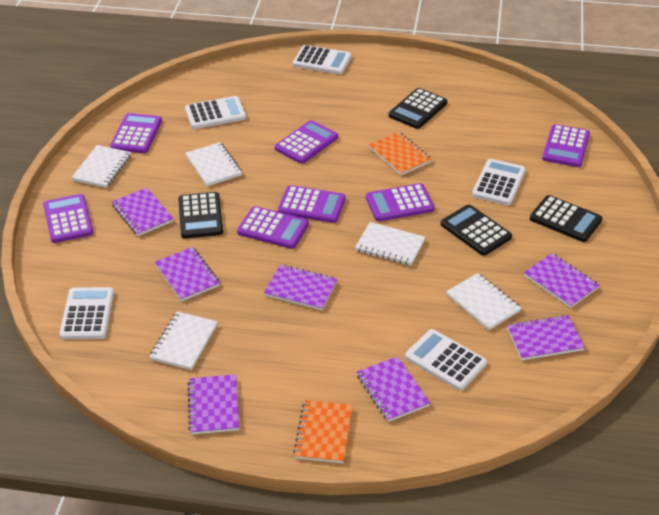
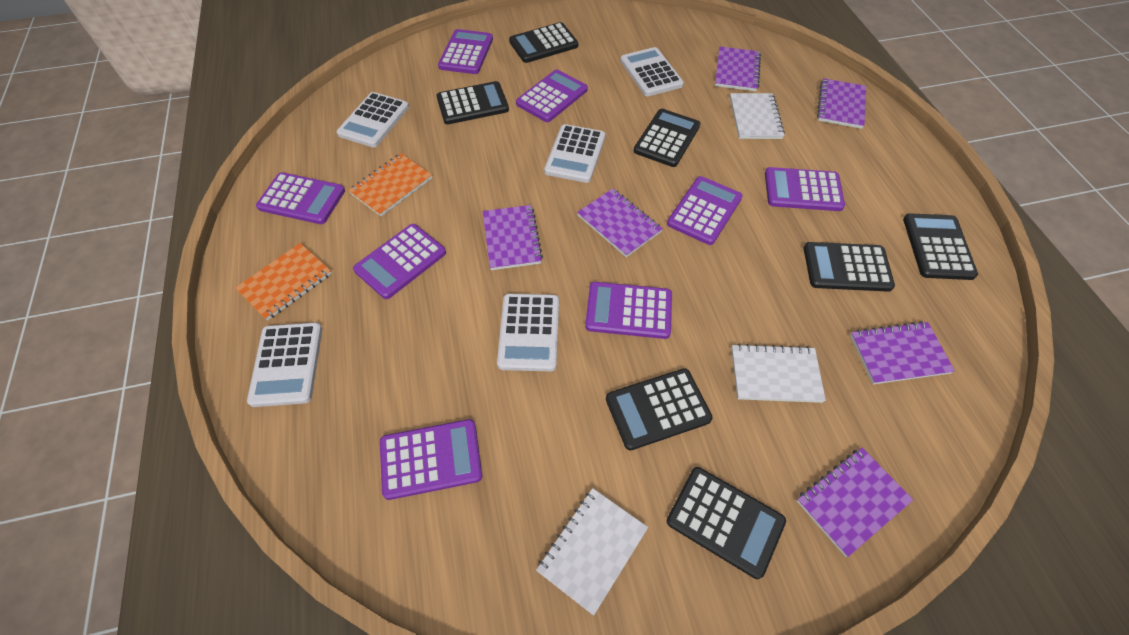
black calculator: 4 -> 7
purple calculator: 7 -> 8
purple notebook: 7 -> 6
white notebook: 5 -> 3

